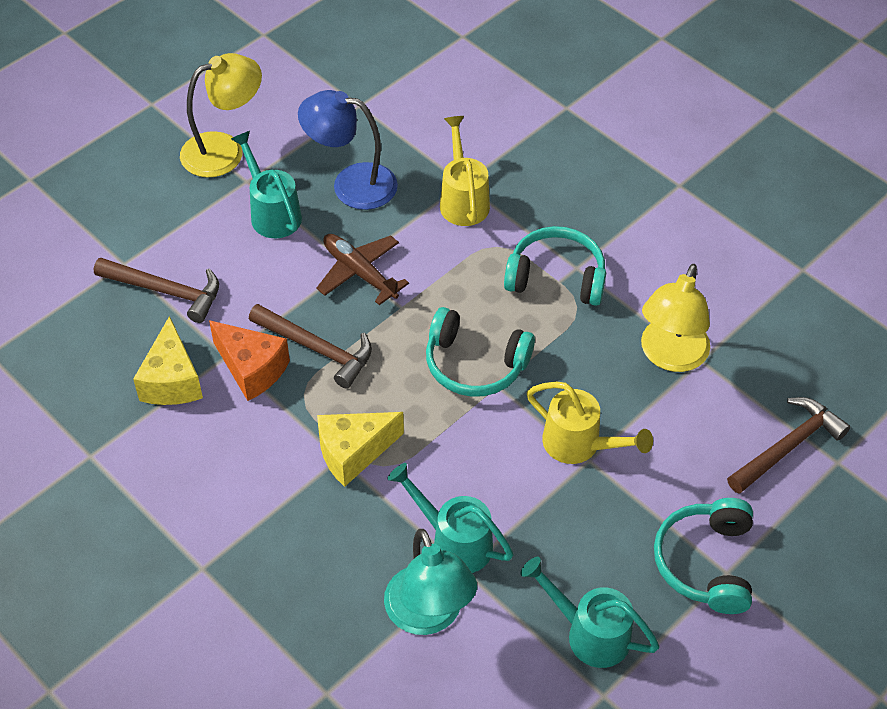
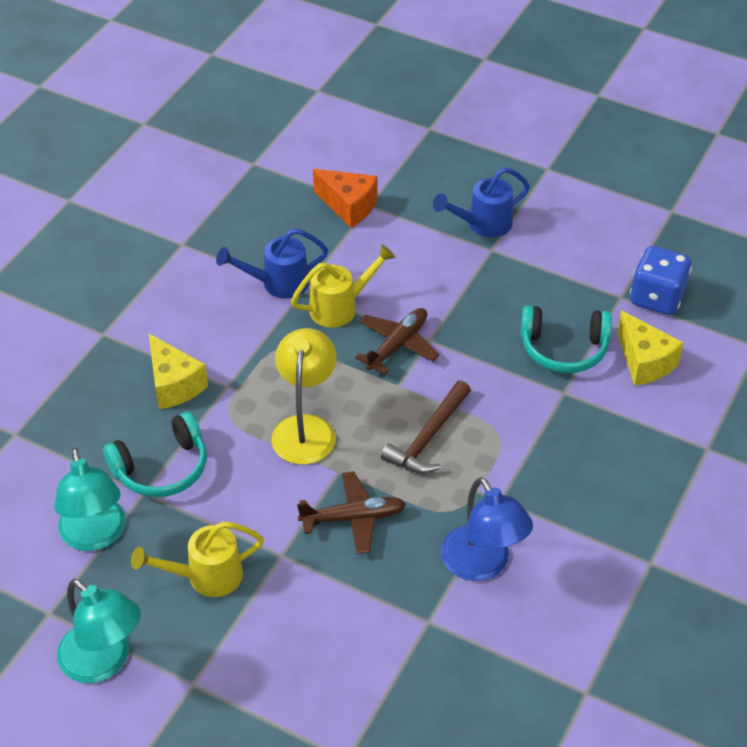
blue dice: 0 -> 1
blue watering can: 0 -> 2
brown hammer: 3 -> 1
brown plane: 1 -> 2
turquoise headphones: 3 -> 2
turquoise lamp: 1 -> 2
turquoise watering can: 3 -> 0
yellow lamp: 2 -> 1

